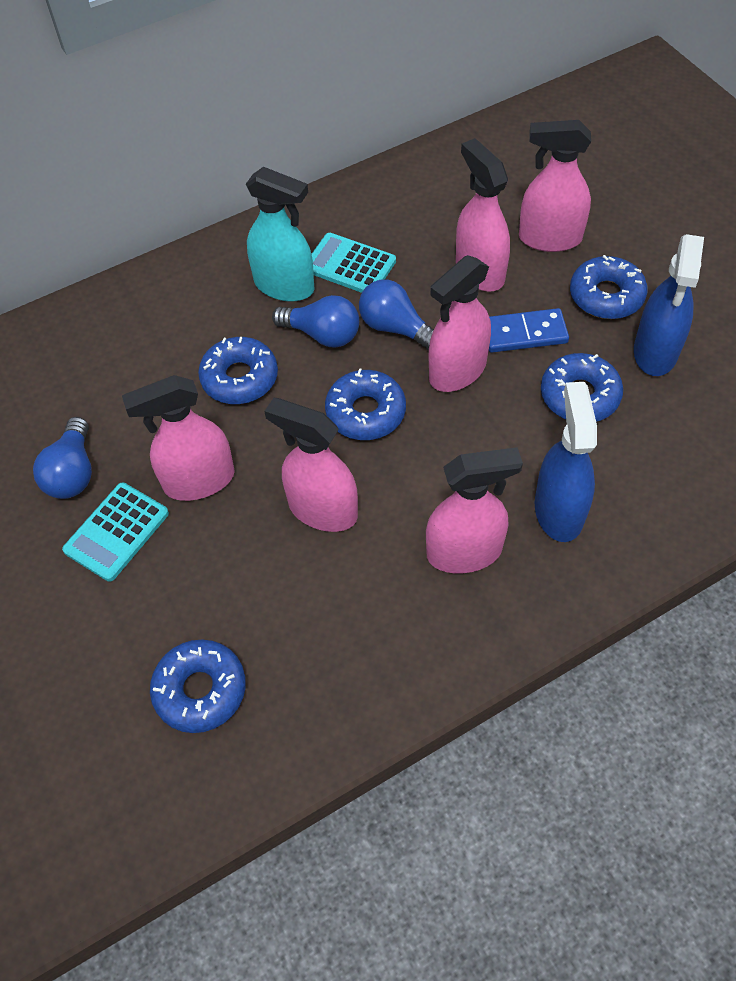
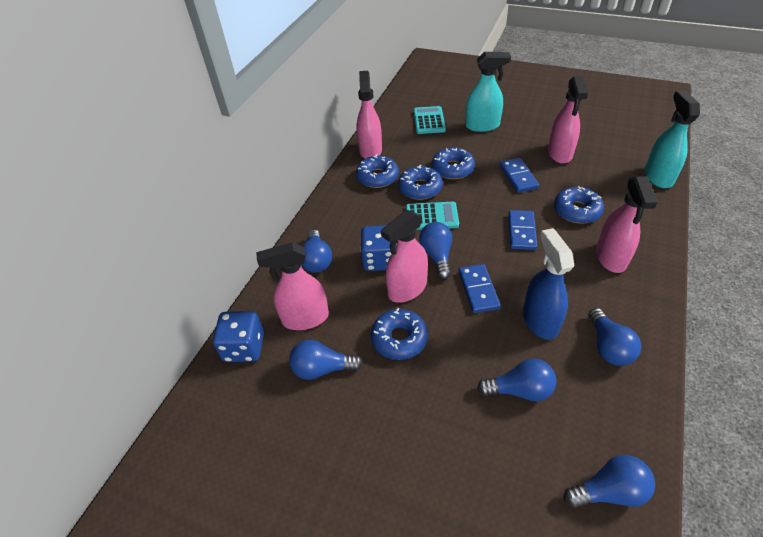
blue dice: 0 -> 2
blue domino: 1 -> 3
blue light bulb: 3 -> 6
blue spray bottle: 2 -> 1
pink spray bottle: 6 -> 5
turquoise spray bottle: 1 -> 2

